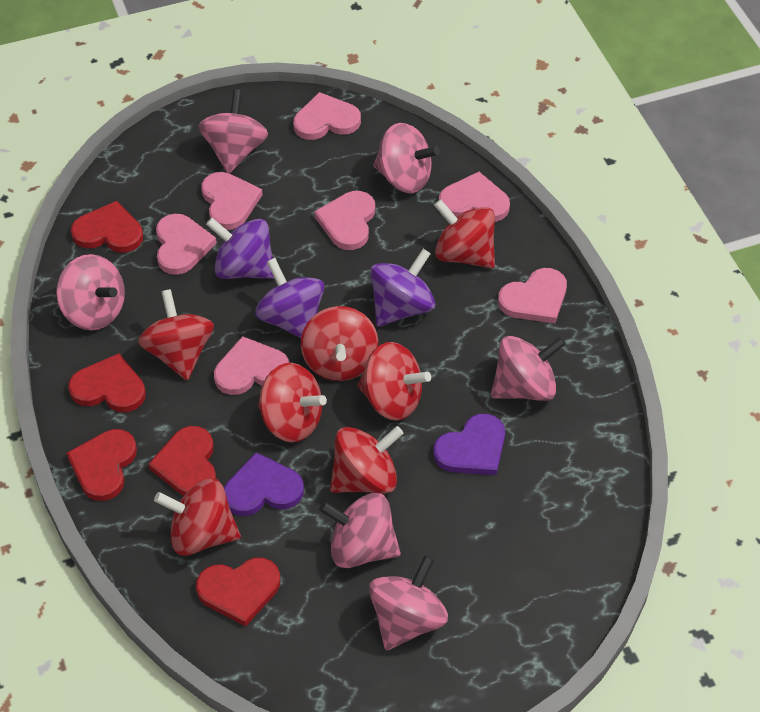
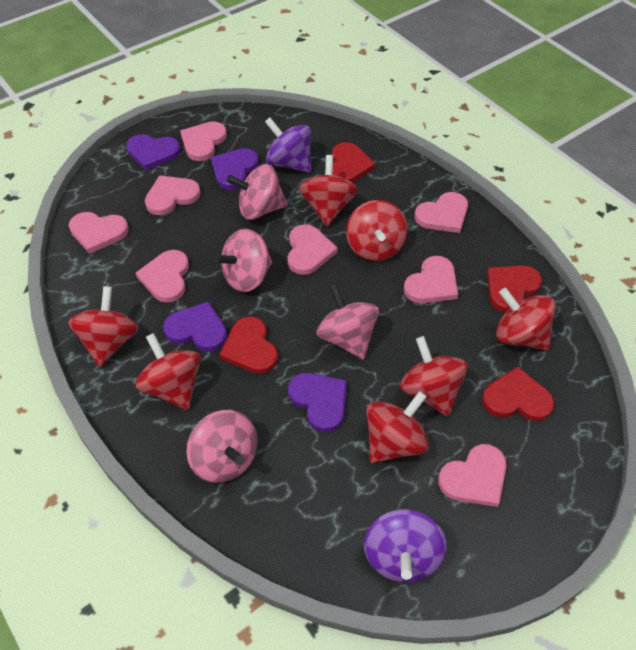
pink heart: 7 -> 8
pink spinning top: 6 -> 4
purple heart: 2 -> 4
purple spinning top: 3 -> 2
red heart: 5 -> 4

